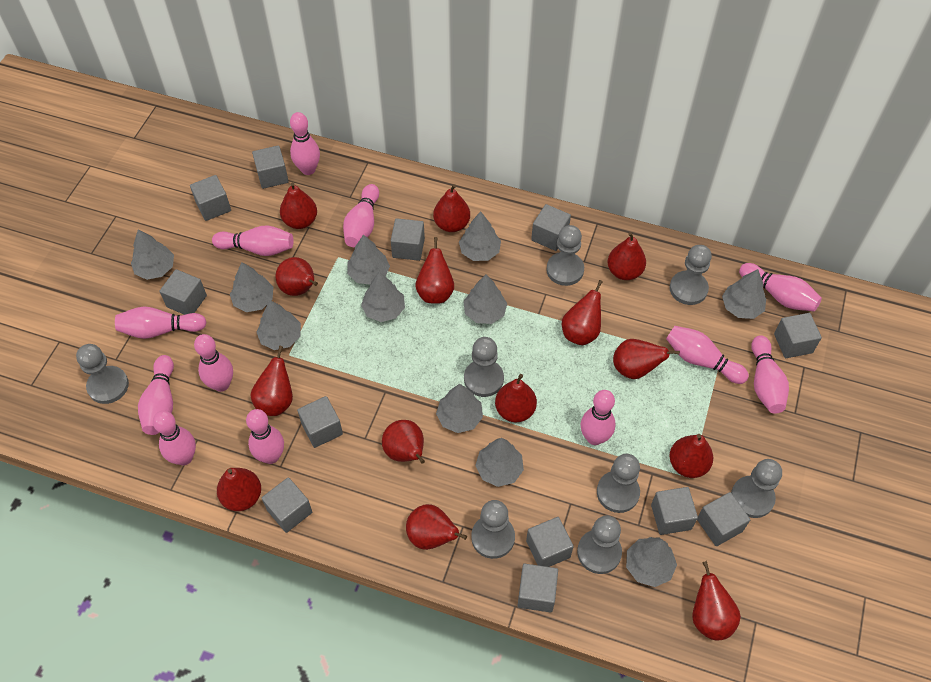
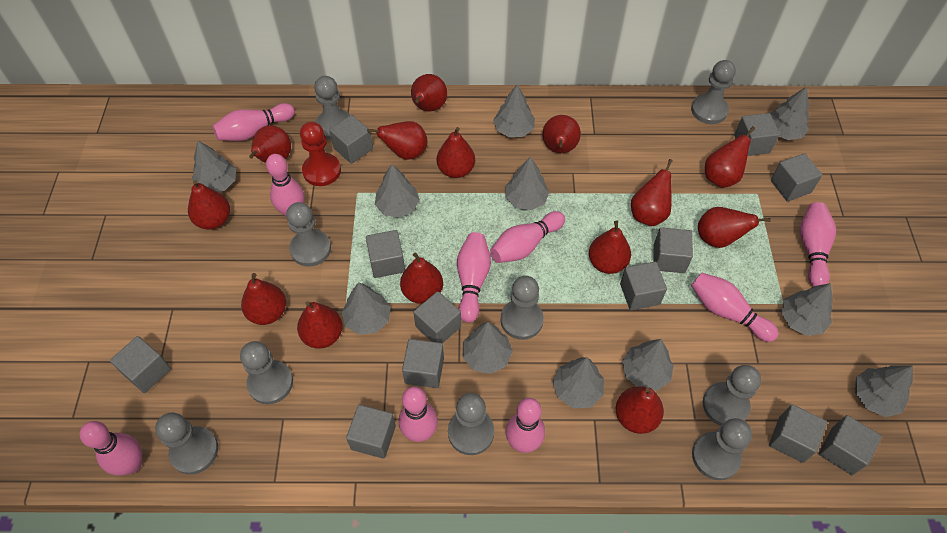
grey pawn: 8 -> 9
pink bowling pin: 12 -> 9
red pawn: 0 -> 1

